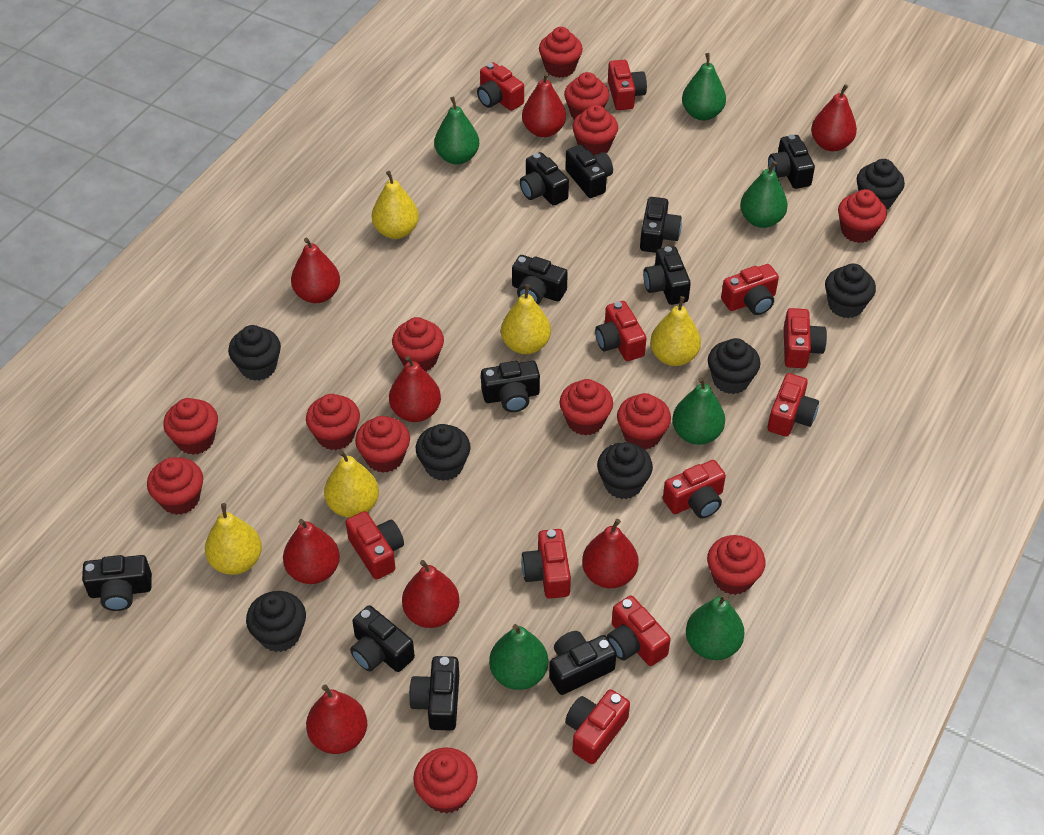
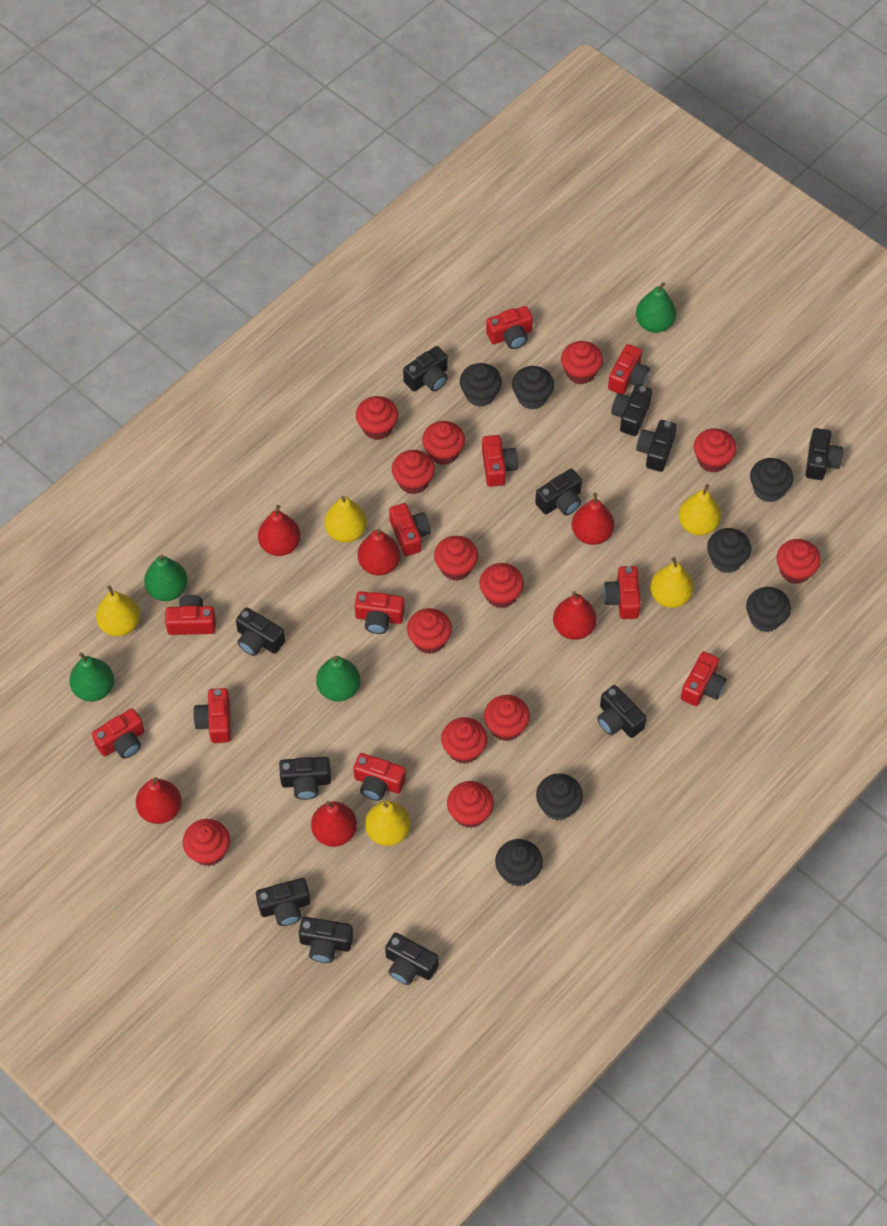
green pear: 6 -> 4
red pear: 8 -> 6

